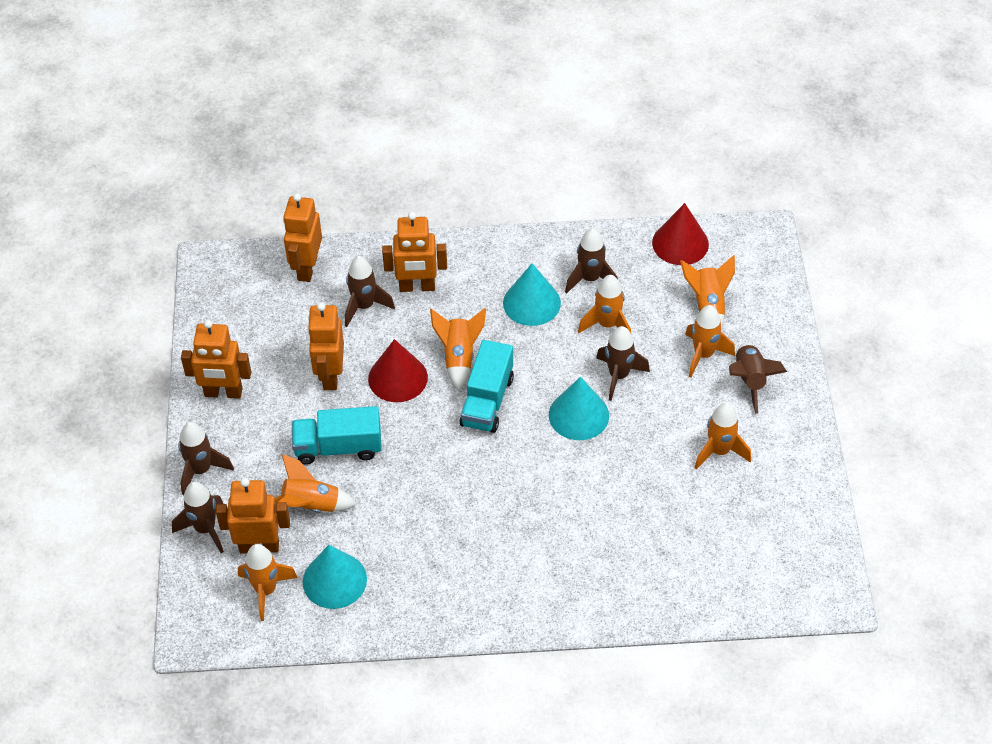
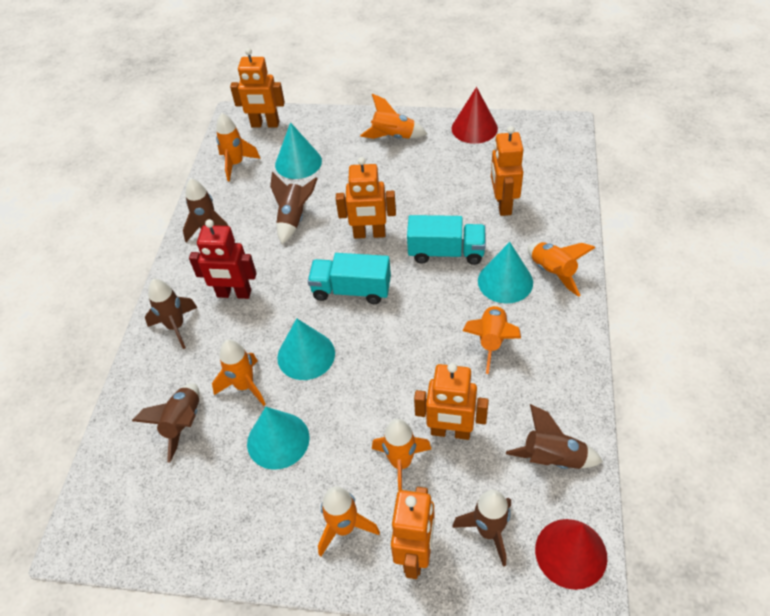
red robot: 0 -> 1
turquoise cone: 3 -> 4

